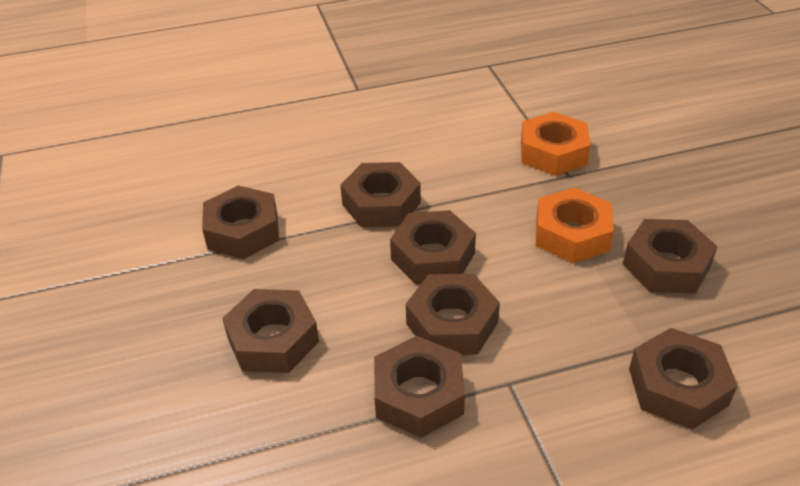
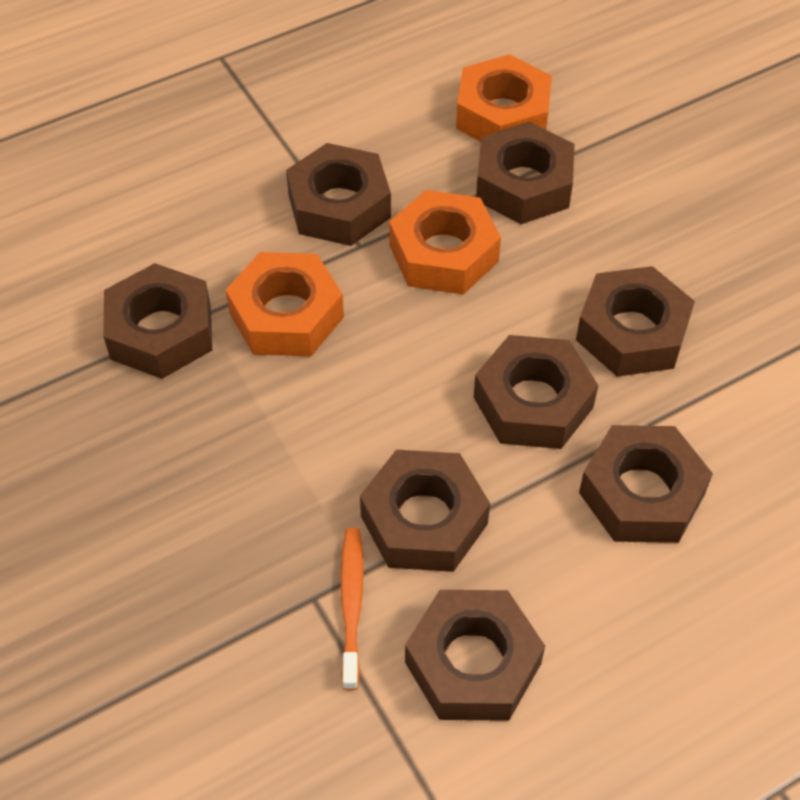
orange nut: 2 -> 3
orange toothbrush: 0 -> 1

